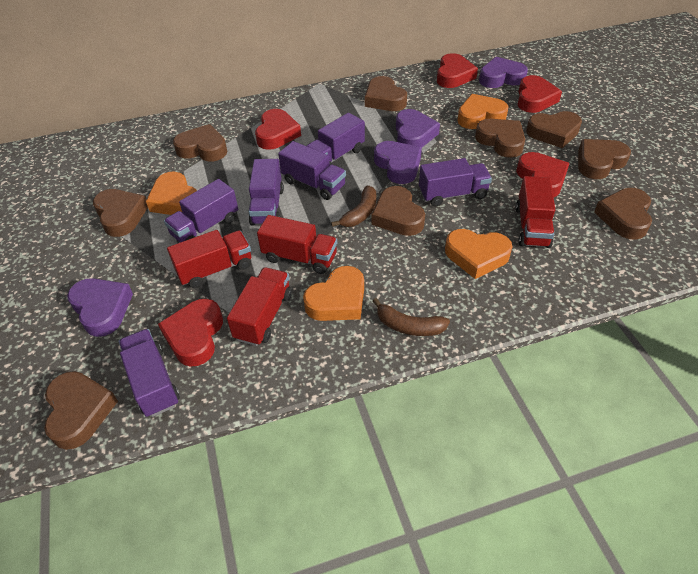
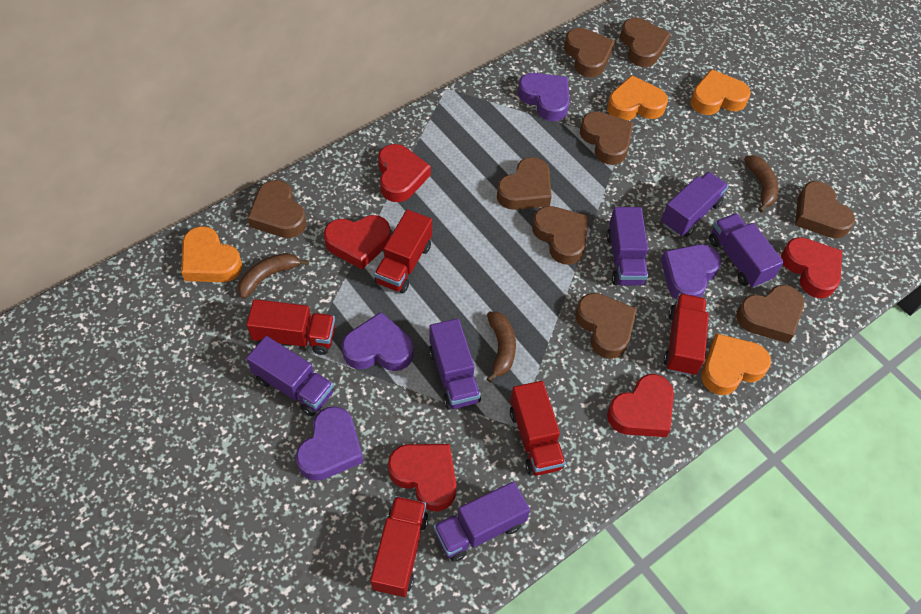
brown banana: 2 -> 3
red truck: 4 -> 5

